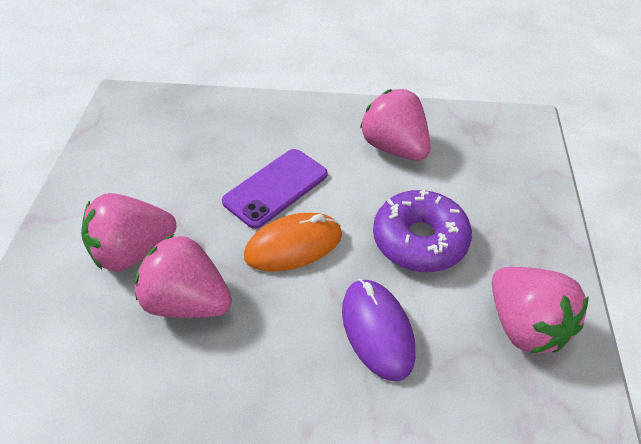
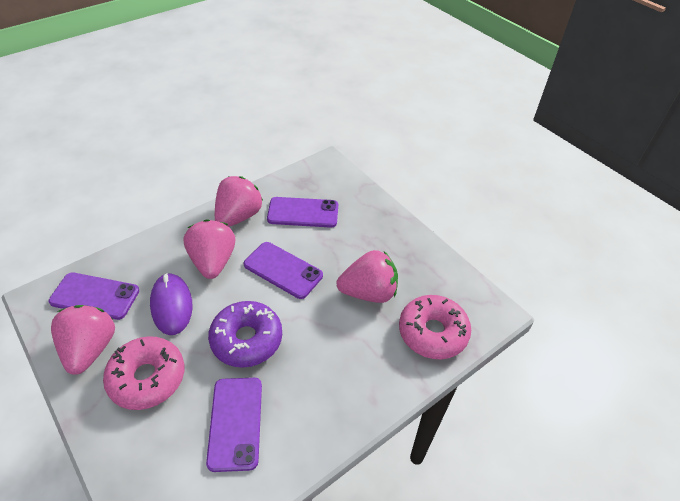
orange mouse: 1 -> 0
pink donut: 0 -> 2
purple phone: 1 -> 4

